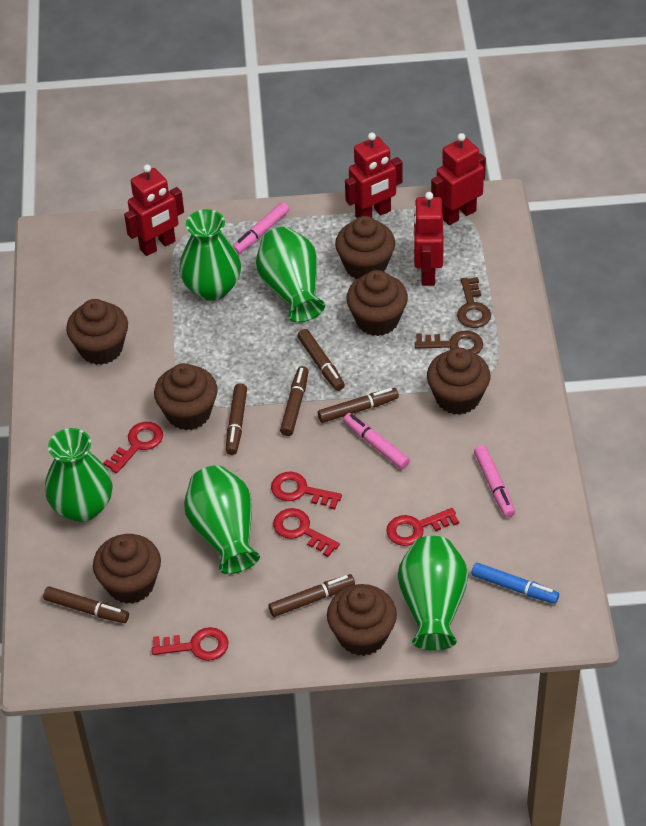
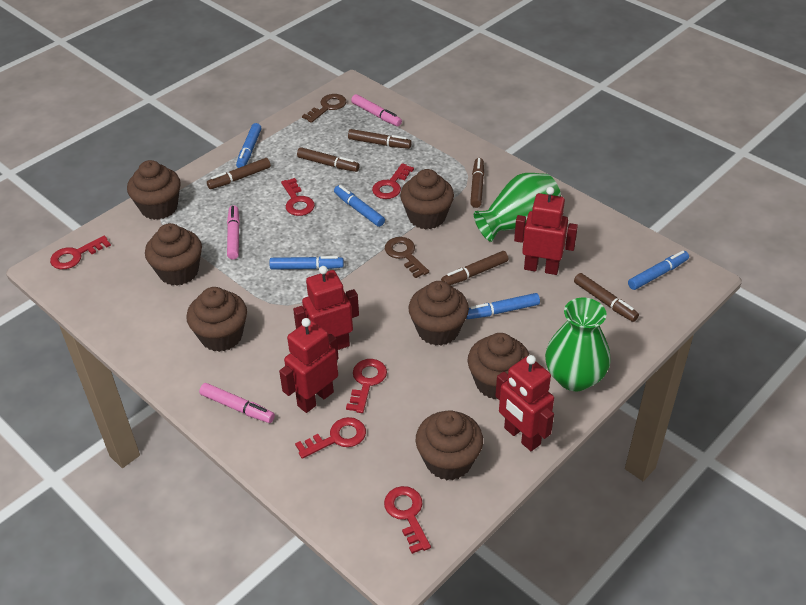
blue marker: 1 -> 5
green vase: 5 -> 2
red key: 5 -> 6

